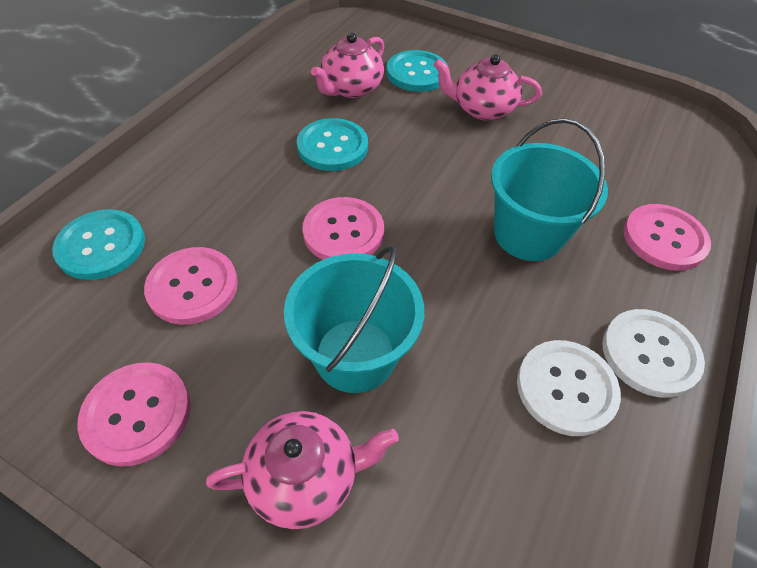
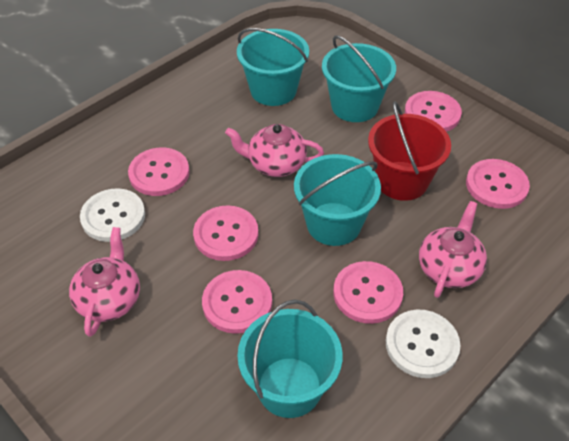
pink button: 4 -> 6
red bucket: 0 -> 1
turquoise bucket: 2 -> 4
turquoise button: 3 -> 0

